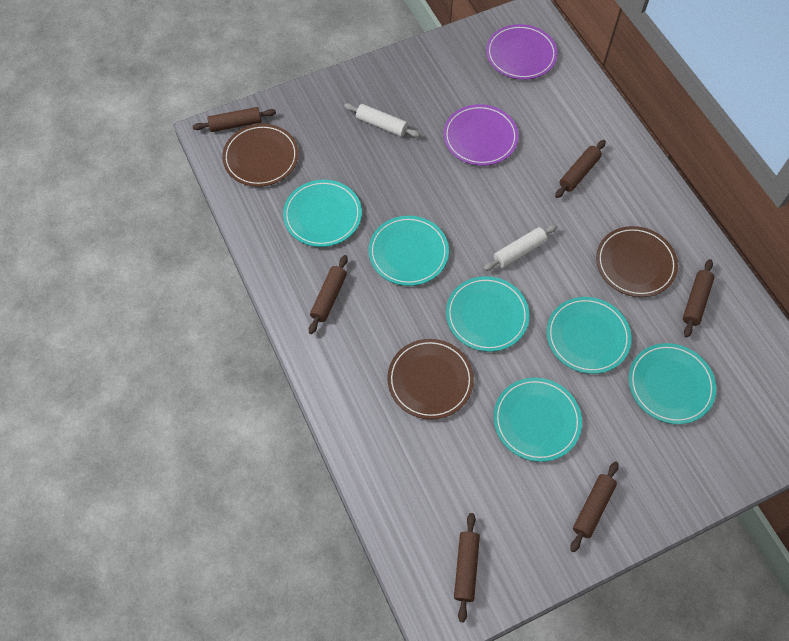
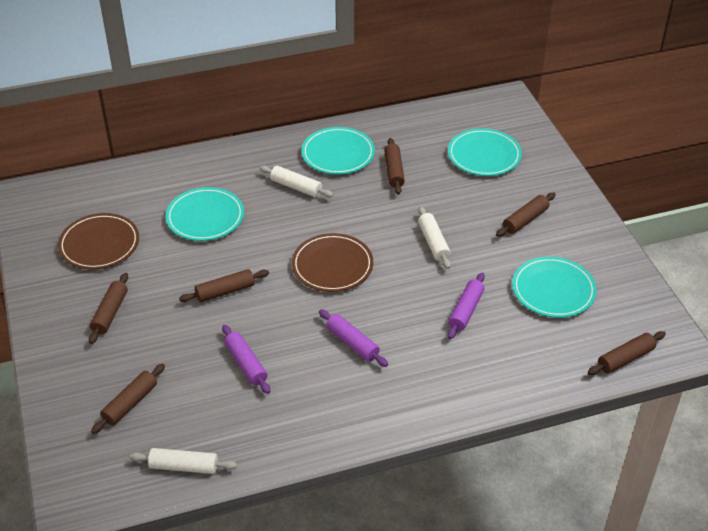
brown plate: 3 -> 2
purple plate: 2 -> 0
purple rolling pin: 0 -> 3
turquoise plate: 6 -> 4
white rolling pin: 2 -> 3

